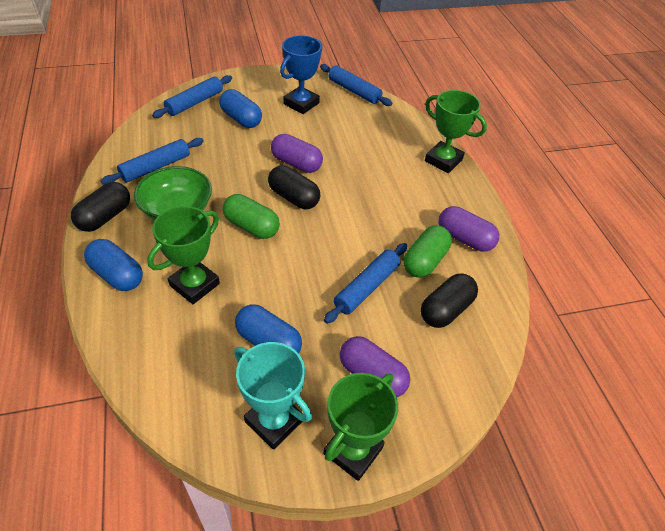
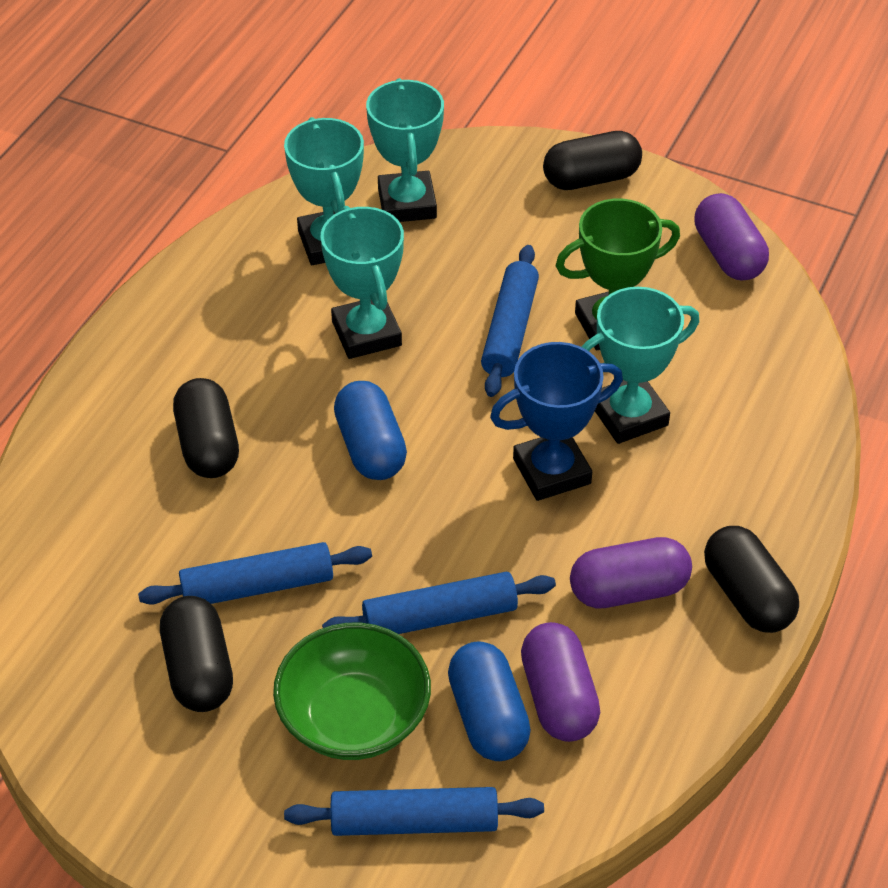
black capsule: 3 -> 4
blue capsule: 3 -> 2
green capsule: 2 -> 0
green trophy: 3 -> 1
turquoise trophy: 1 -> 4

